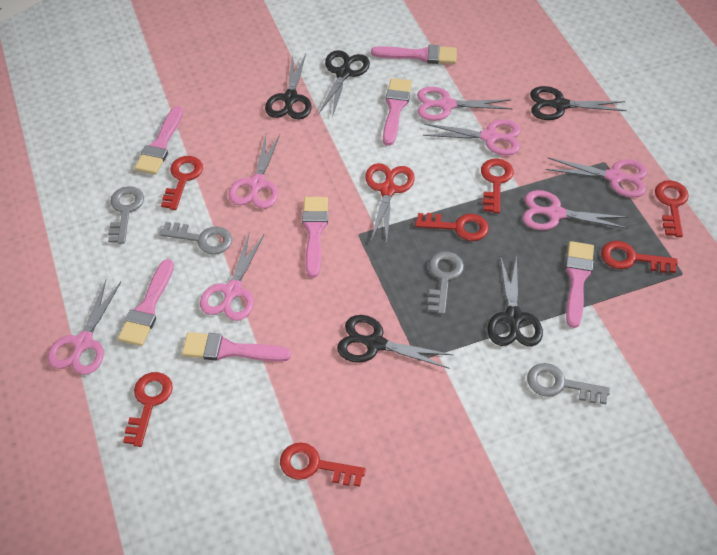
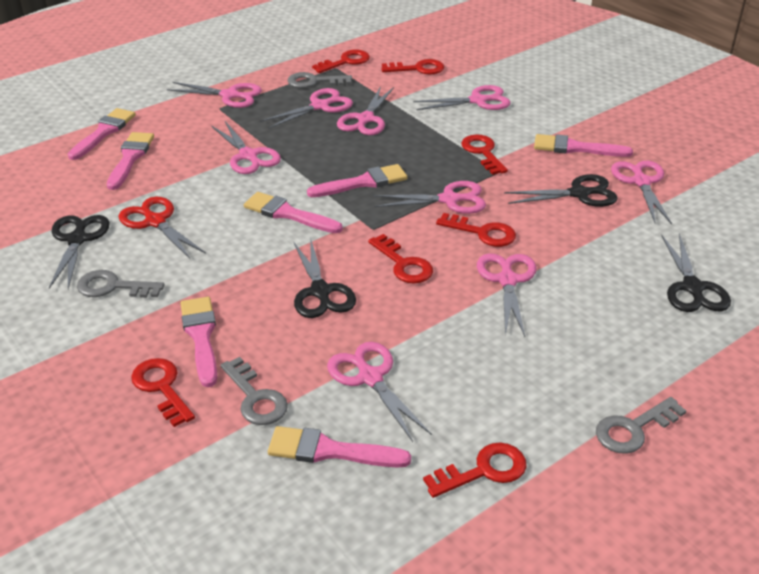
black scissors: 5 -> 4
pink scissors: 7 -> 9

